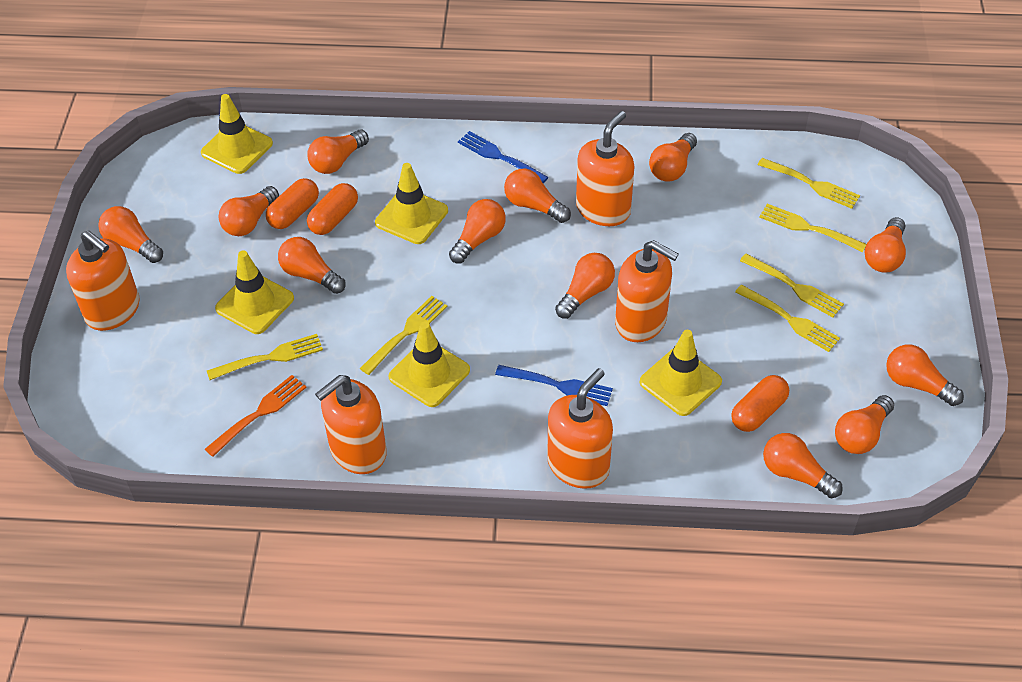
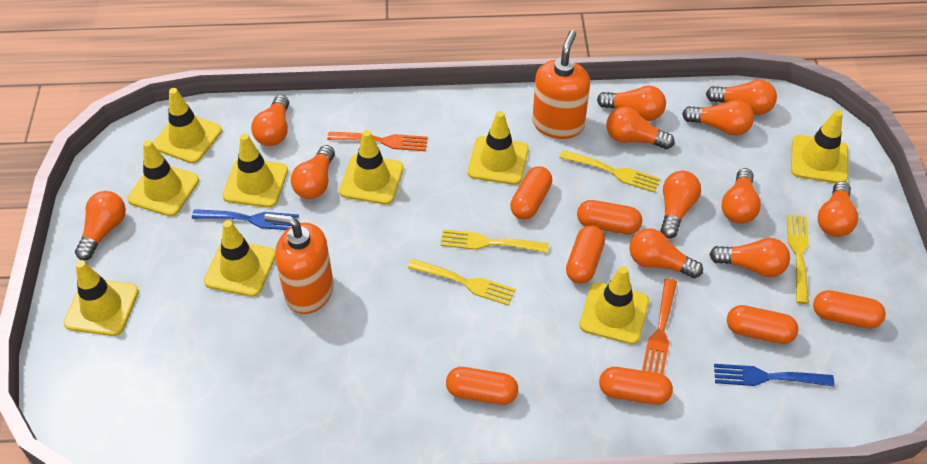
orange capsule: 3 -> 7
orange fork: 1 -> 2
orange soap dispenser: 5 -> 2
yellow fork: 6 -> 4
yellow traffic cone: 5 -> 9

